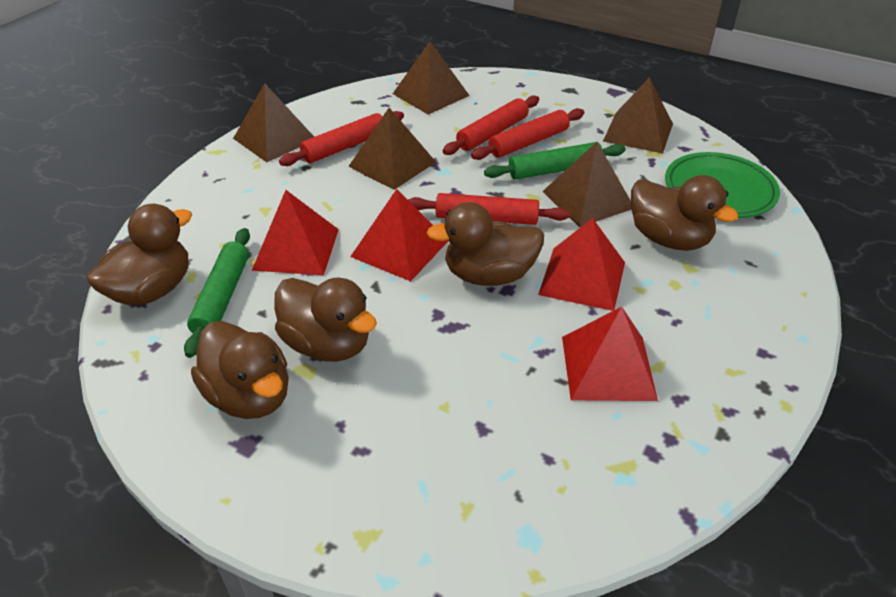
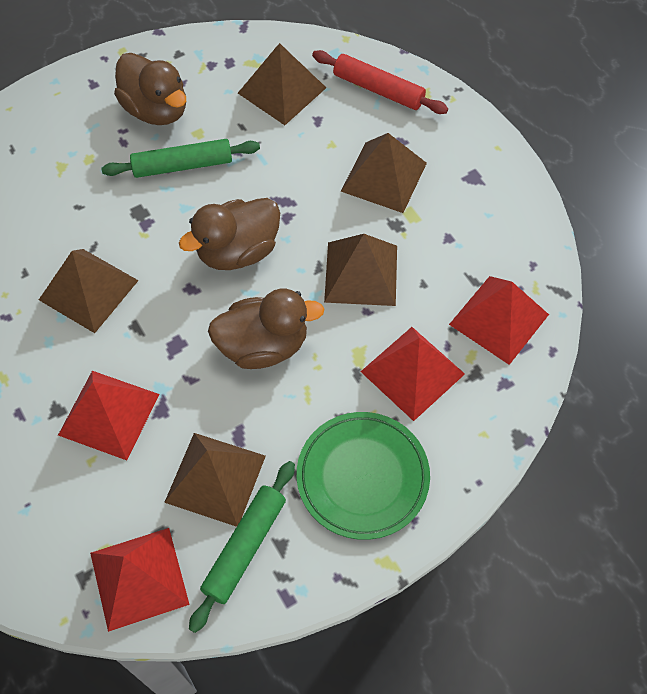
brown duck: 5 -> 3
red rolling pin: 4 -> 1

